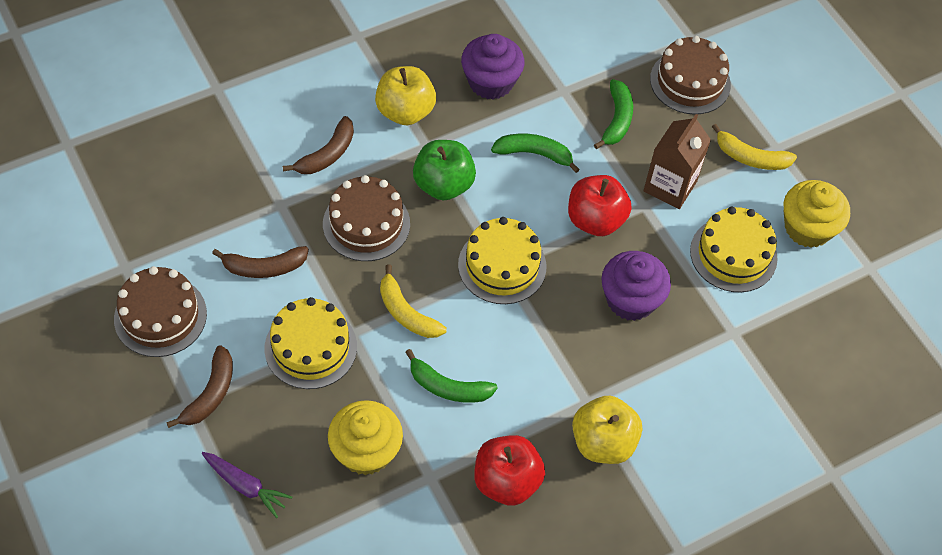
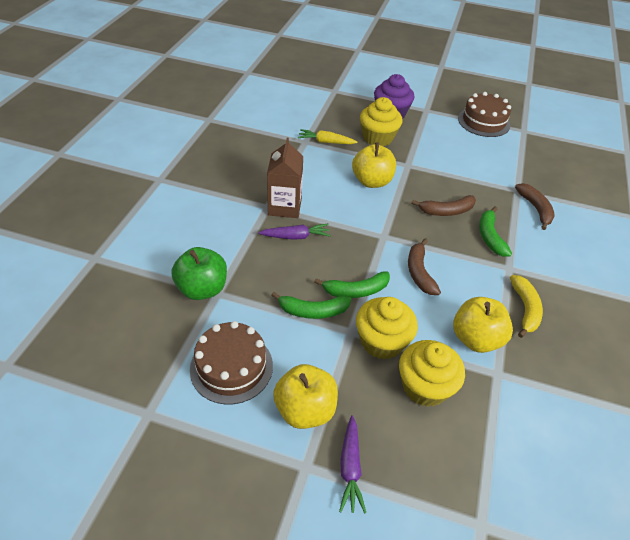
brown cake: 3 -> 2
purple carrot: 1 -> 2
purple cupcake: 2 -> 1
red apple: 2 -> 0
yellow apple: 2 -> 3
yellow banana: 2 -> 1
yellow cake: 3 -> 0
yellow carrot: 0 -> 1
yellow cupcake: 2 -> 3

